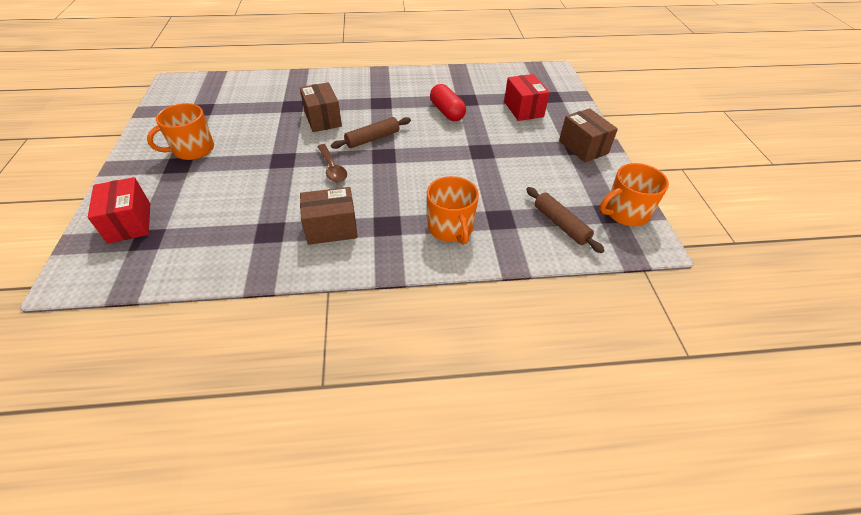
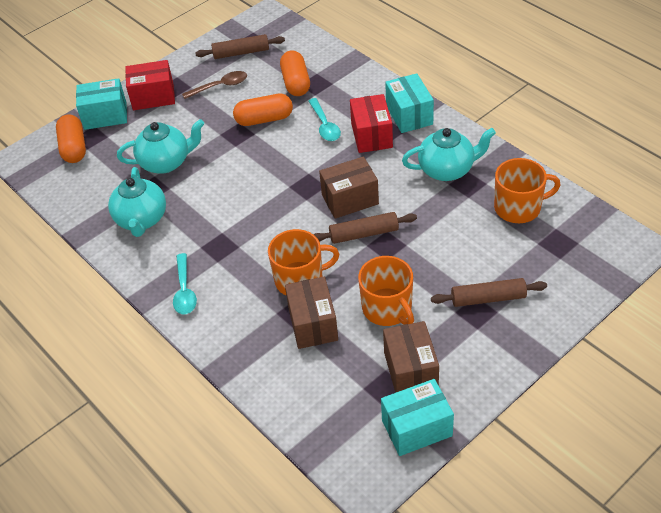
brown rolling pin: 2 -> 3
orange capsule: 0 -> 3
red capsule: 1 -> 0
turquoise box: 0 -> 3
turquoise spoon: 0 -> 2
turquoise teapot: 0 -> 3

